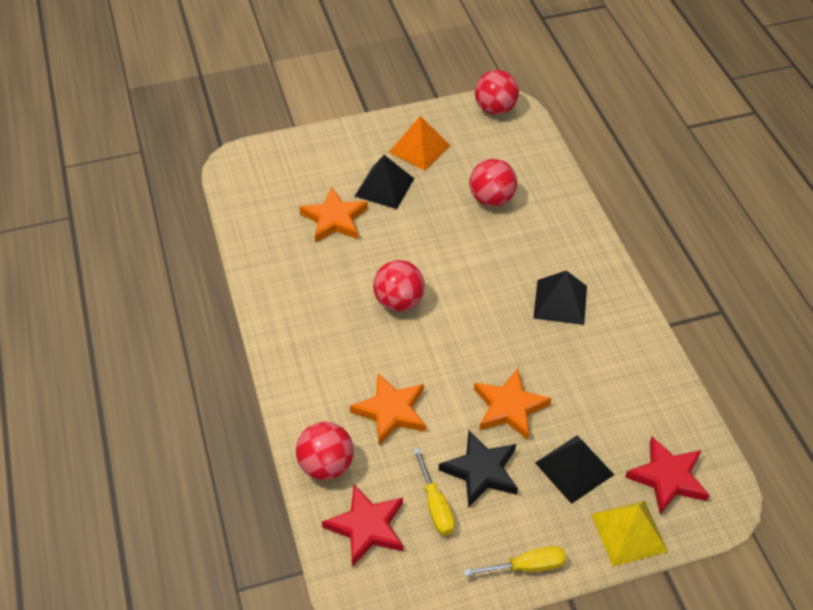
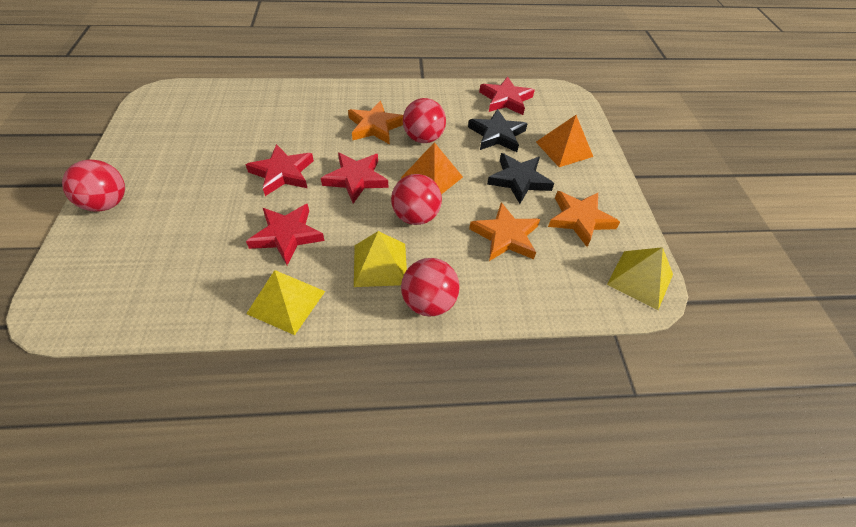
black pyramid: 3 -> 0
black star: 1 -> 2
orange pyramid: 1 -> 2
red star: 2 -> 4
yellow pyramid: 1 -> 3
yellow screwdriver: 2 -> 0

